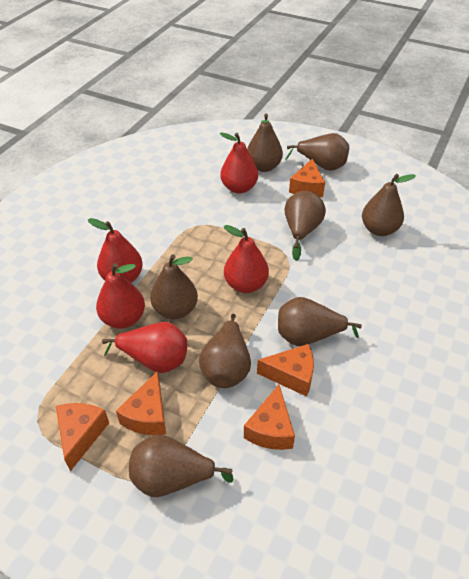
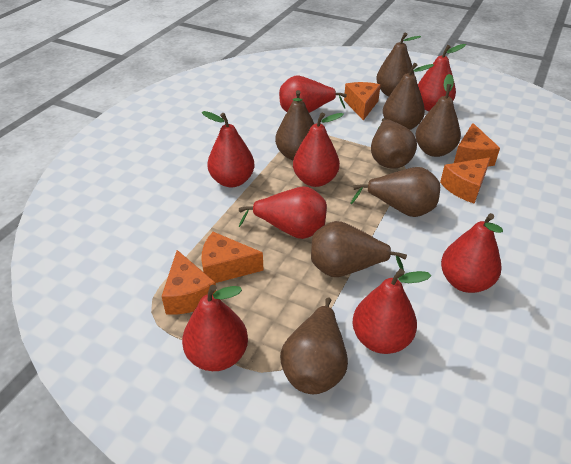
red pear: 5 -> 8

